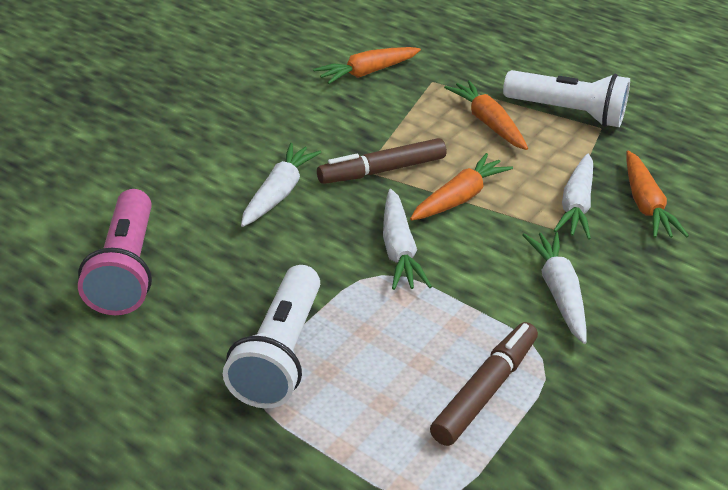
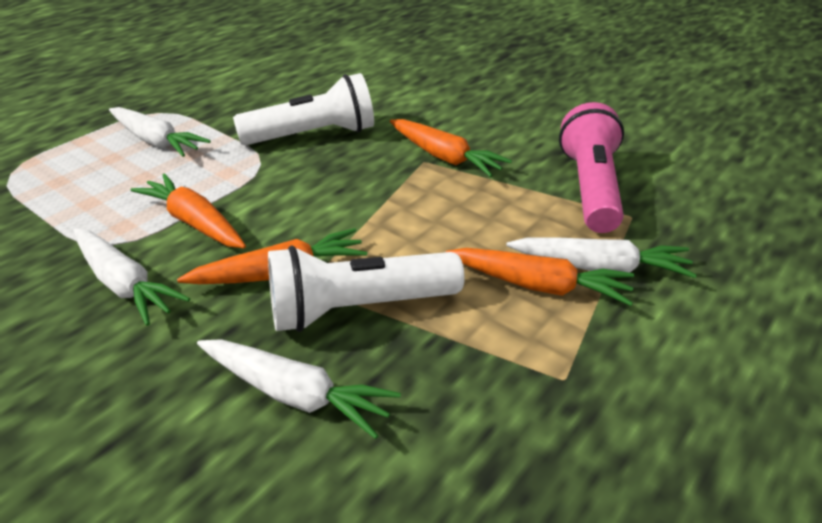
brown marker: 2 -> 0

